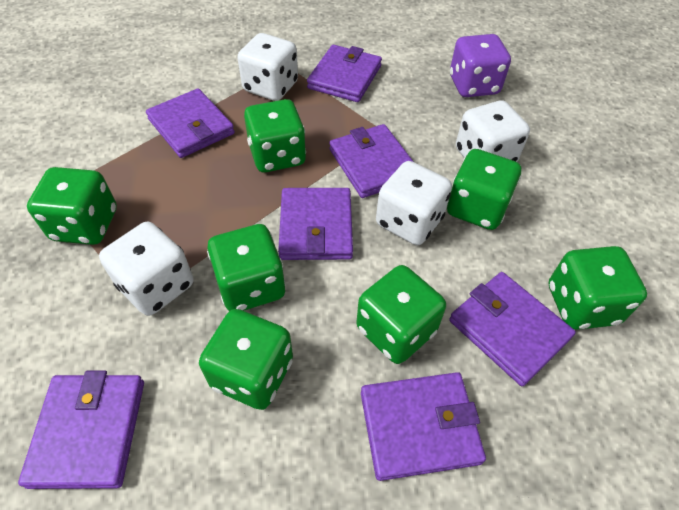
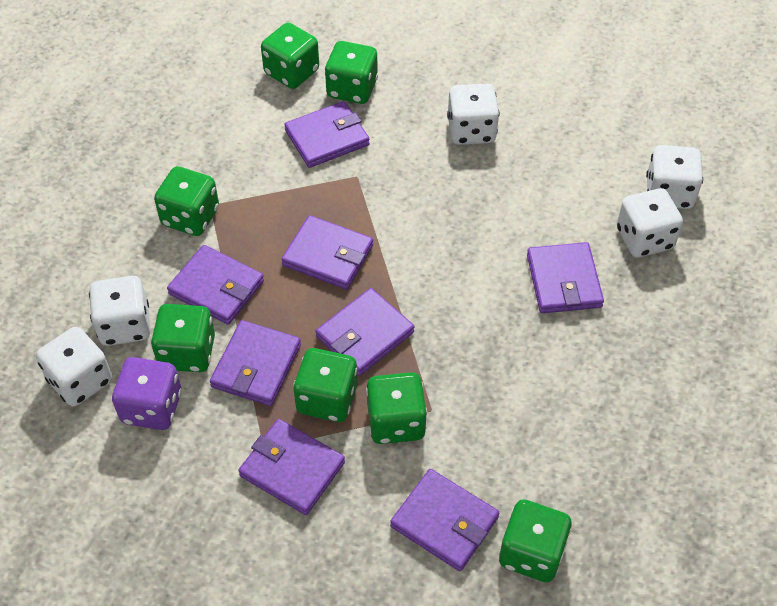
purple wallet: 7 -> 8
white dice: 4 -> 5

